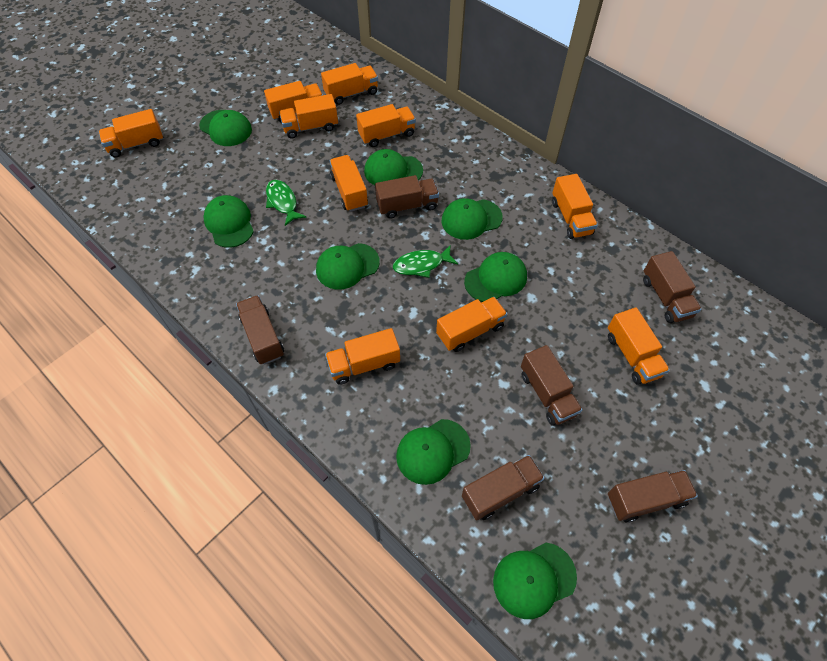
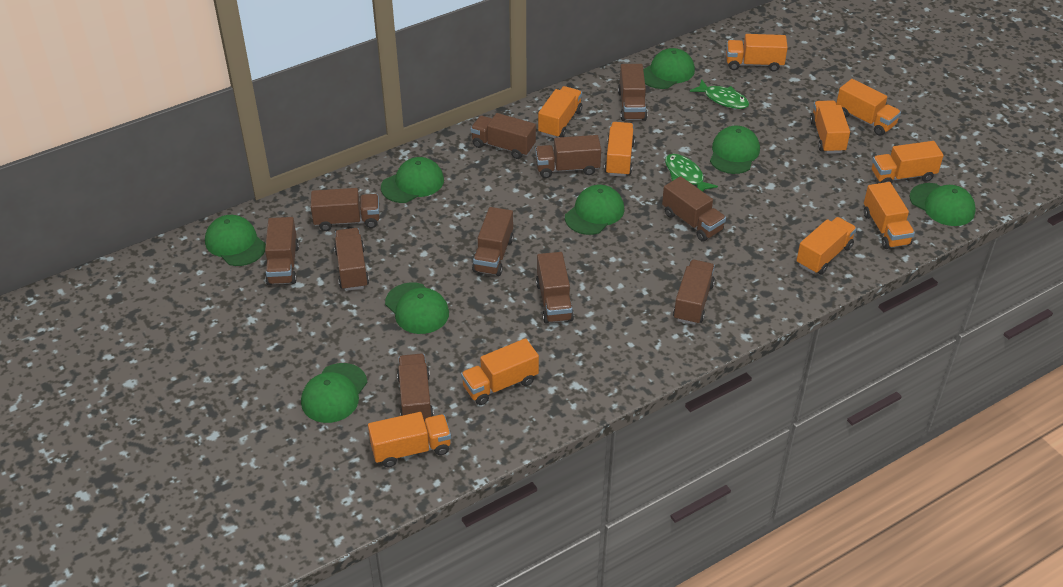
brown truck: 6 -> 11

